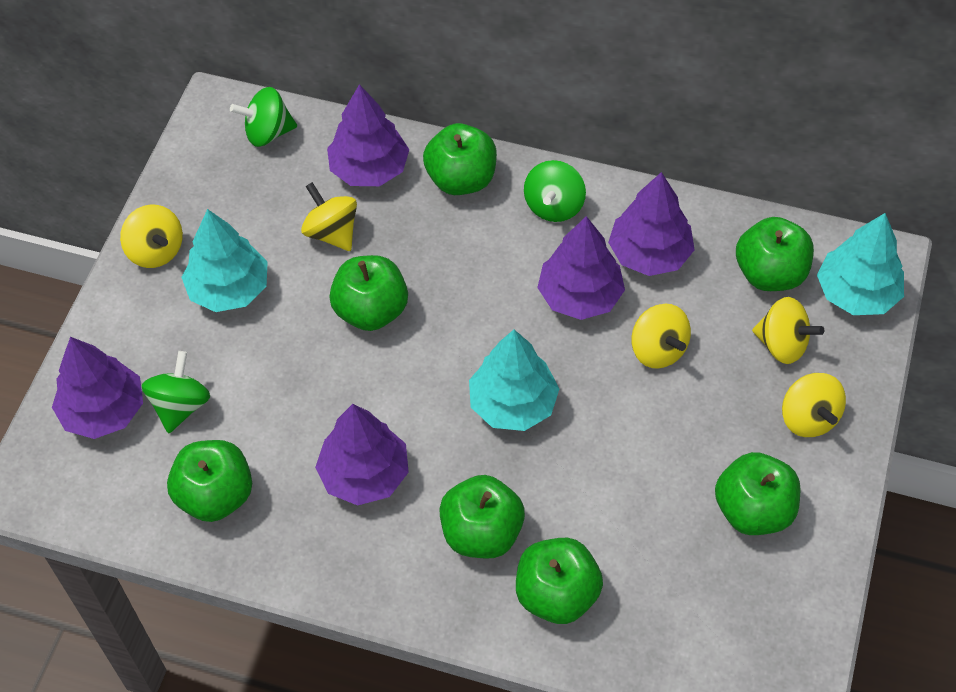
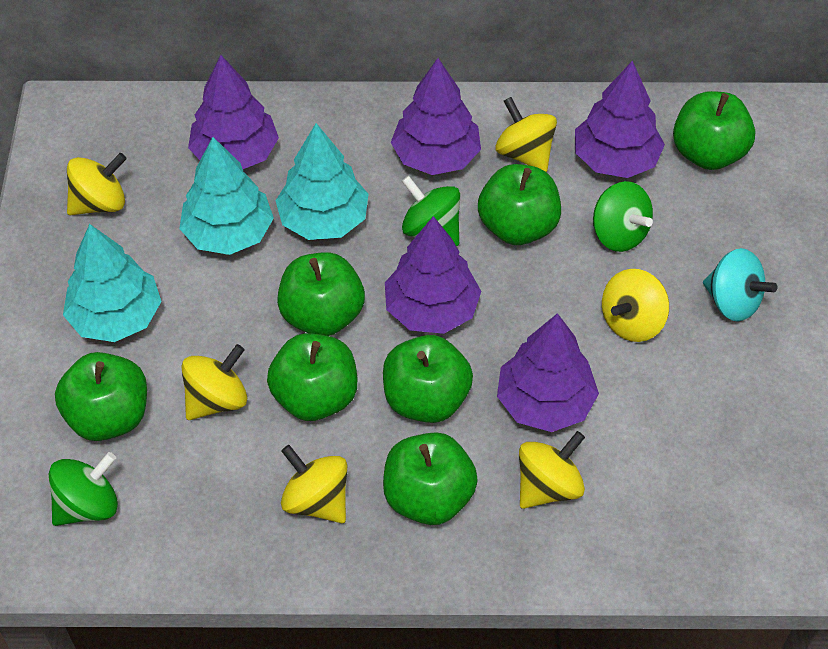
turquoise spinning top: 0 -> 1
yellow spinning top: 5 -> 6

